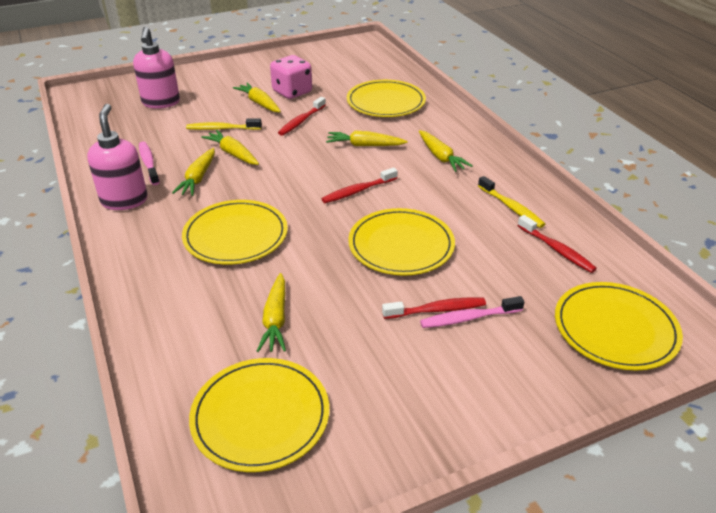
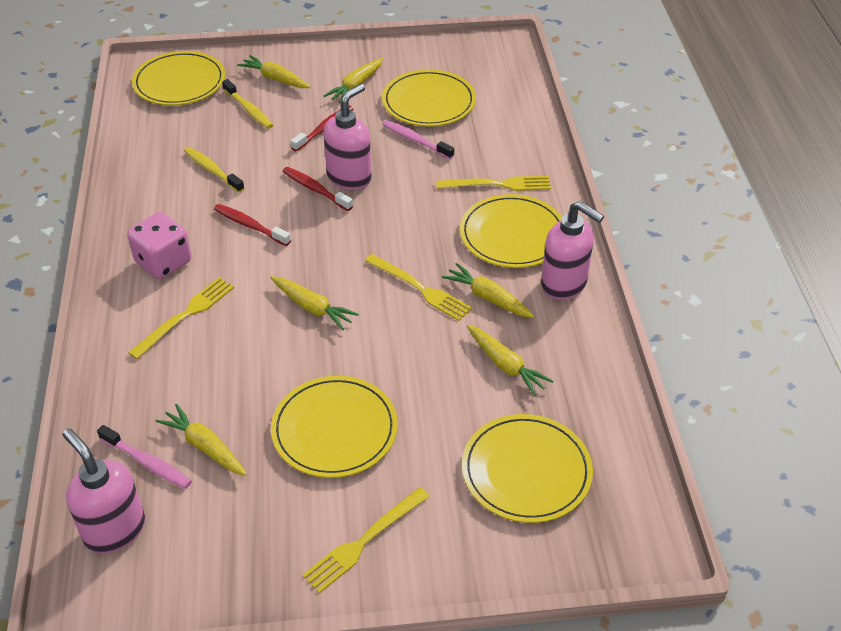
pink soap dispenser: 2 -> 3
red toothbrush: 4 -> 3
yellow fork: 0 -> 4

